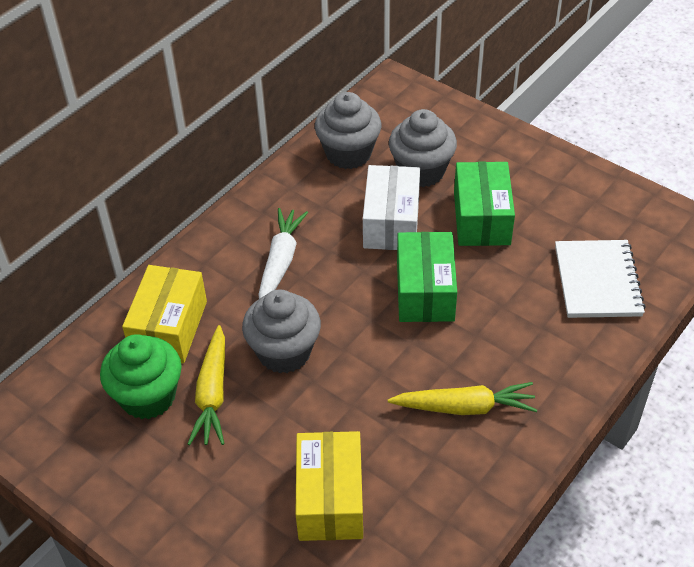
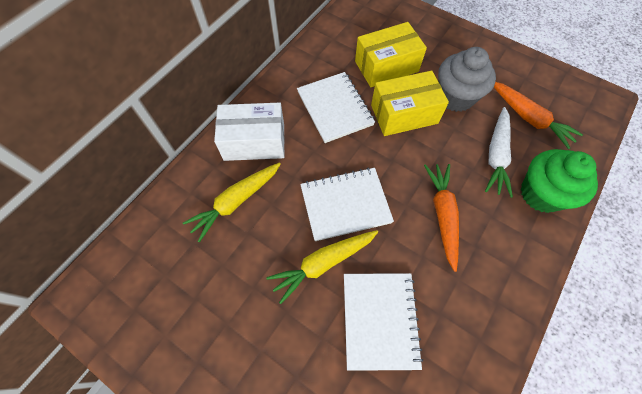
green box: 2 -> 0
grey cupcake: 3 -> 1
orange carrot: 0 -> 2
white notebook: 1 -> 3

